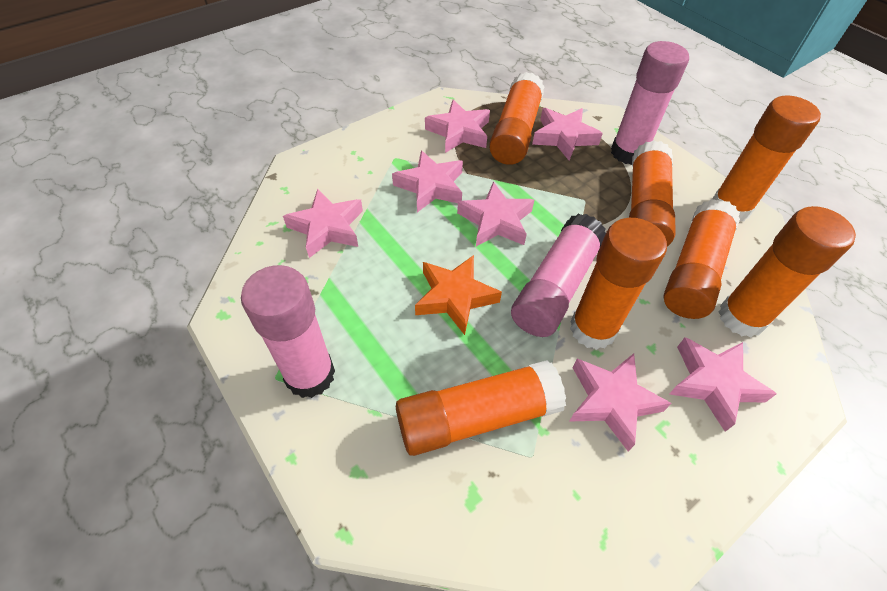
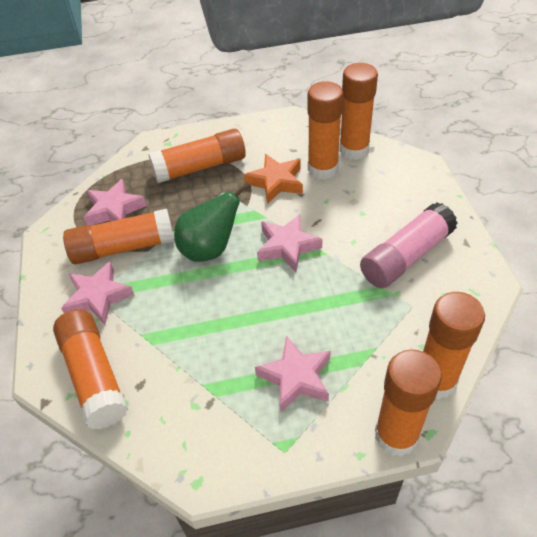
green pear: 0 -> 1
pink glue stick: 3 -> 1
pink star: 7 -> 4

